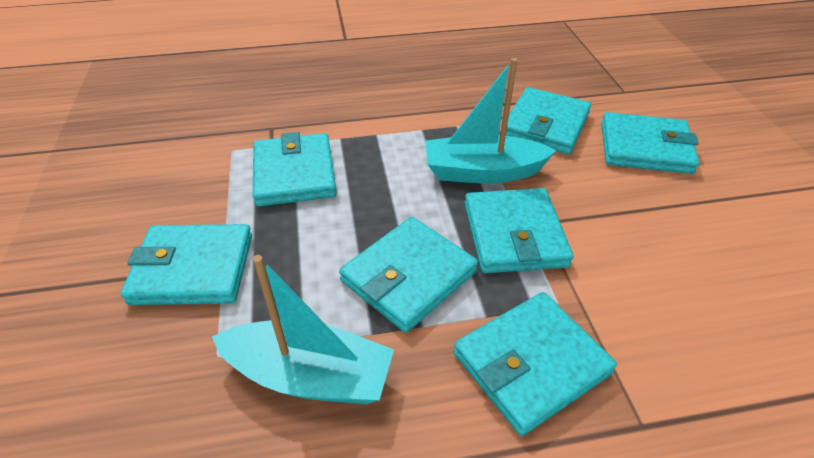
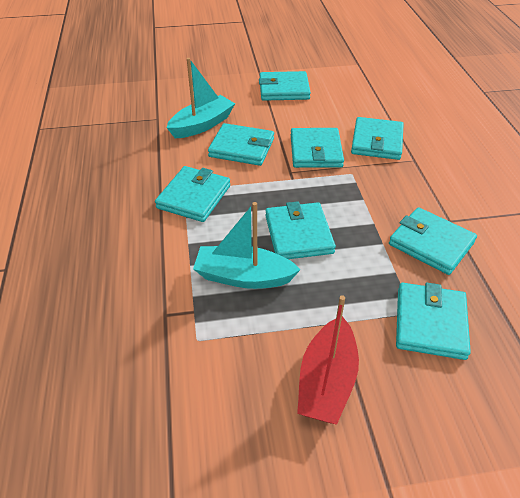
red boat: 0 -> 1
turquoise wallet: 7 -> 8

